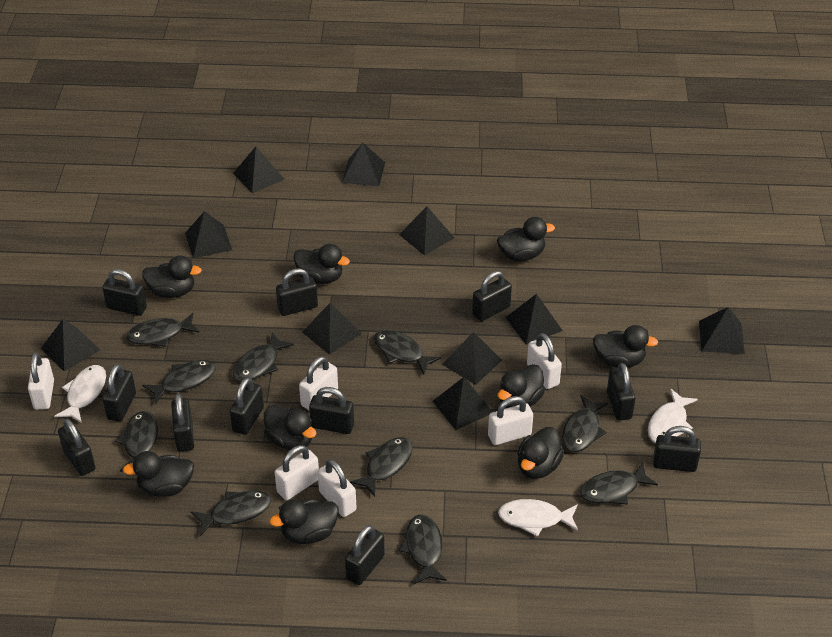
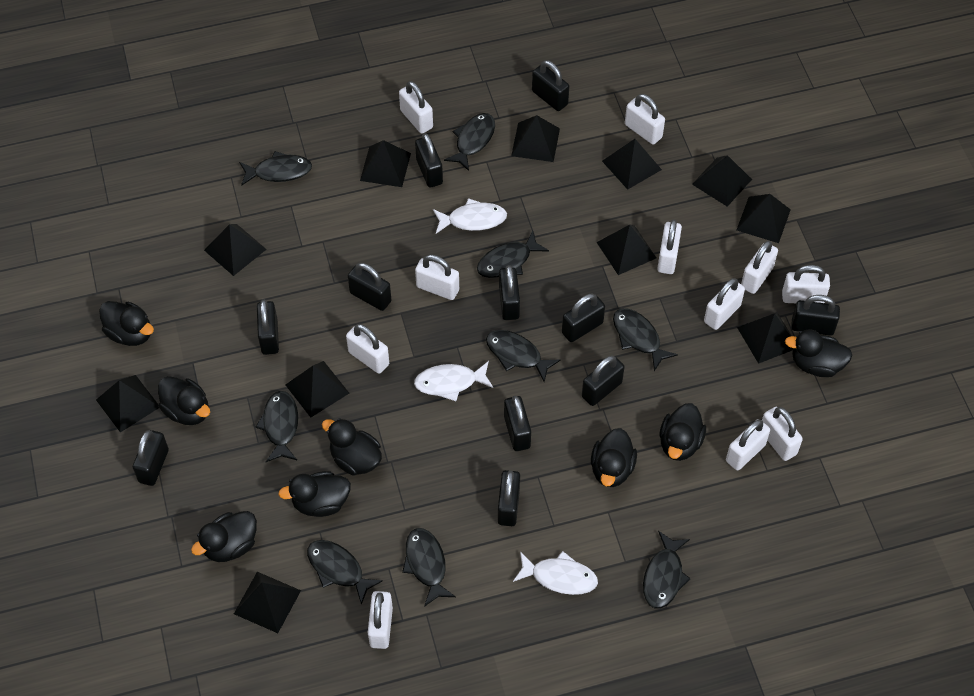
black duck: 9 -> 8
black fish: 10 -> 9
black pyramid: 10 -> 11
white padlock: 6 -> 11

